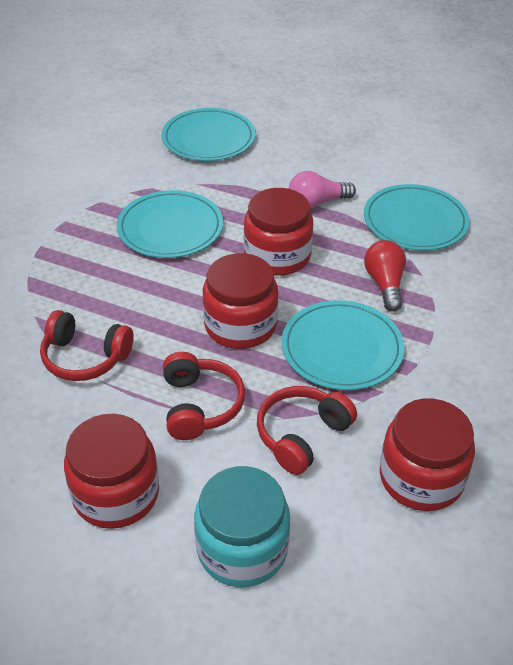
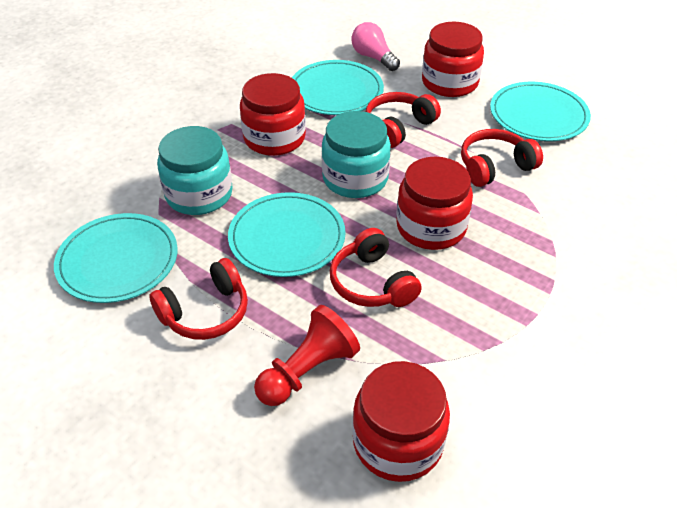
red headphones: 3 -> 4
red light bulb: 1 -> 0
red pawn: 0 -> 1
turquoise jar: 1 -> 2

